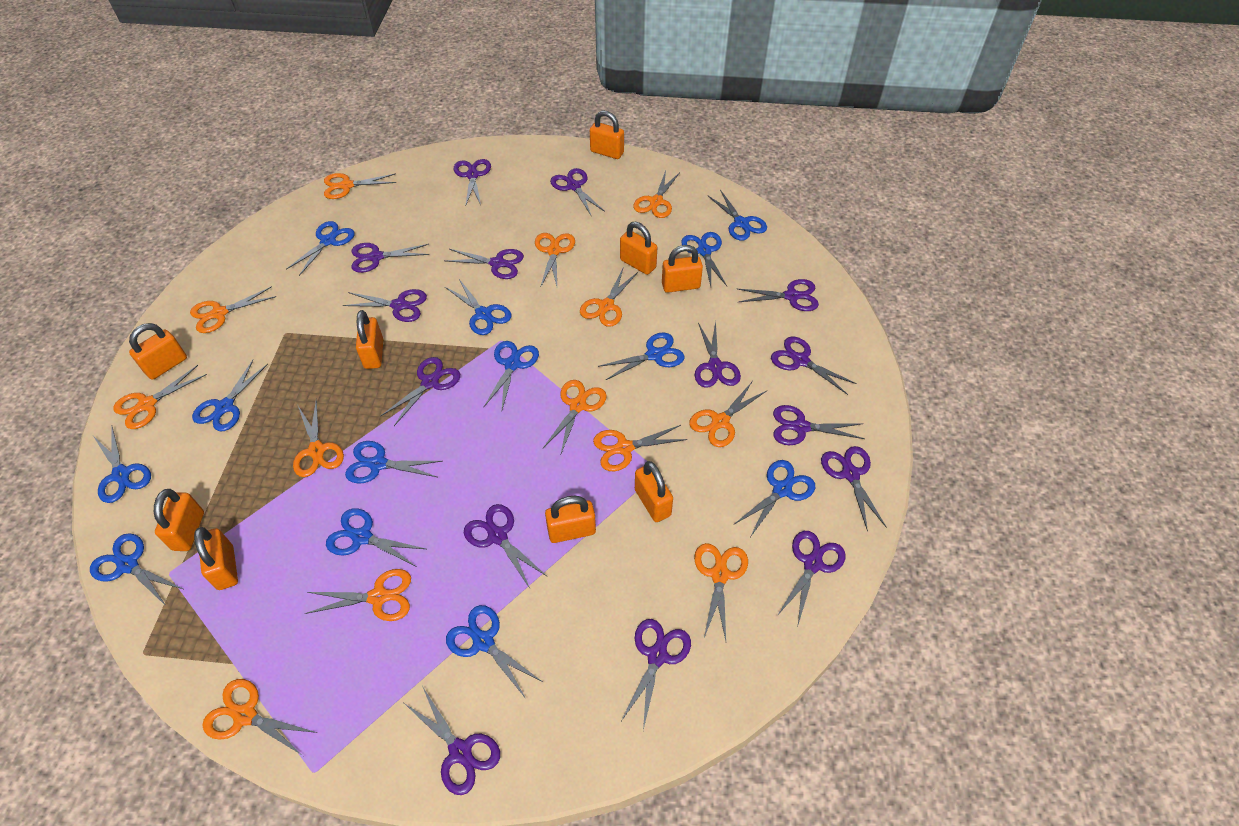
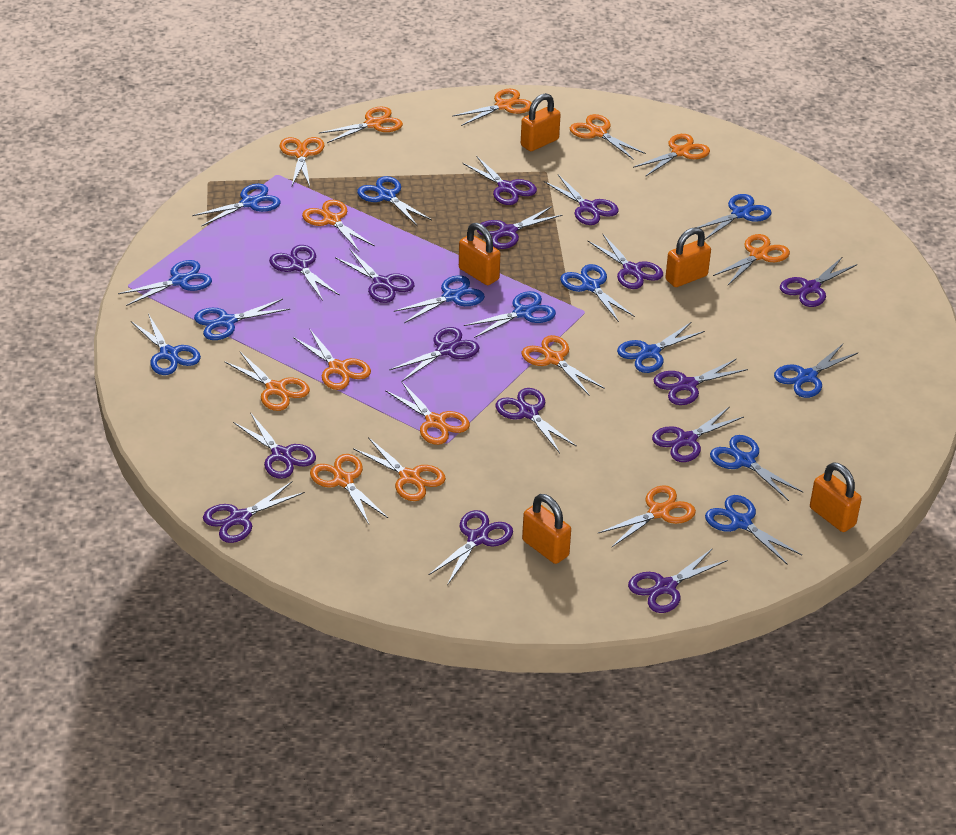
orange padlock: 9 -> 5
orange scissors: 13 -> 14

